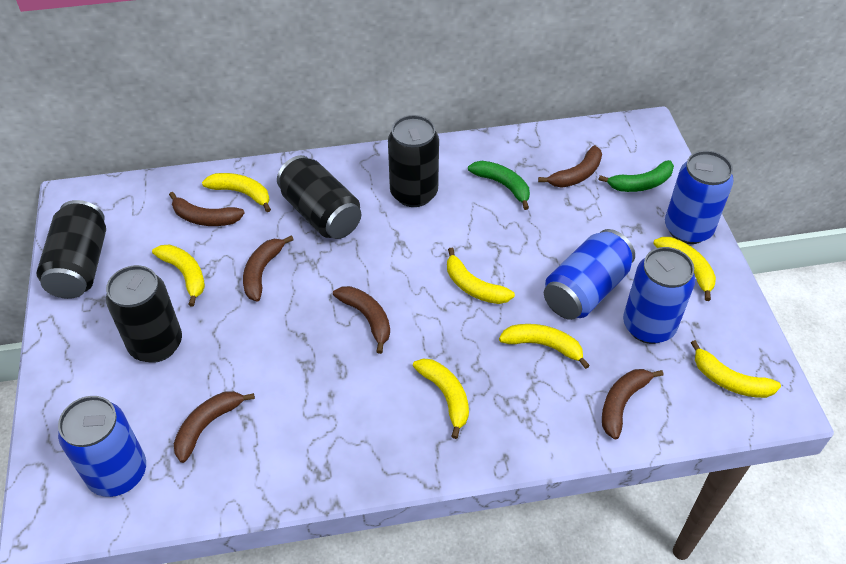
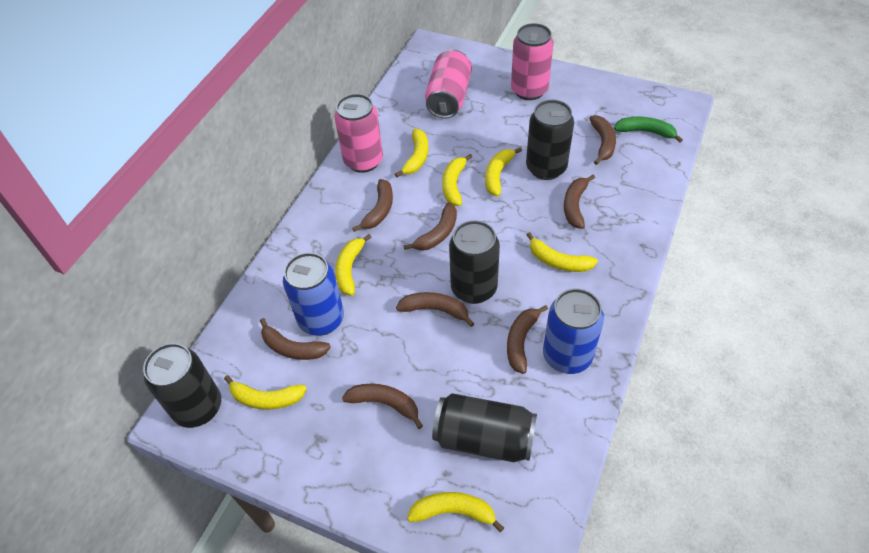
blue can: 4 -> 2
brown banana: 6 -> 8
green banana: 2 -> 1
pink can: 0 -> 3

